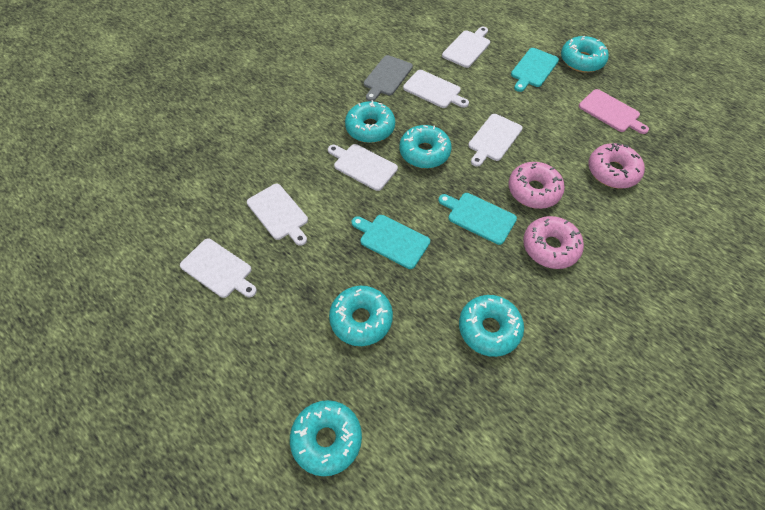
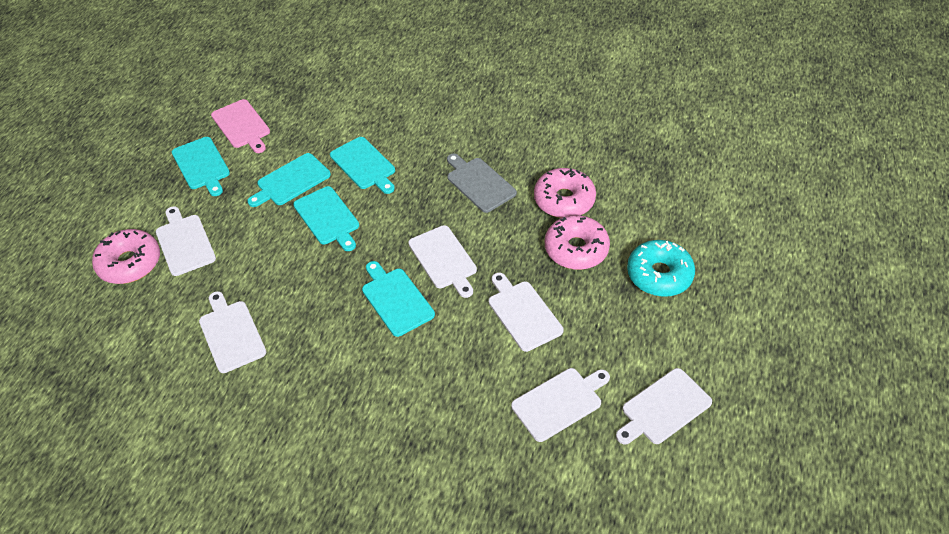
turquoise cutting board: 3 -> 5
turquoise donut: 6 -> 1

